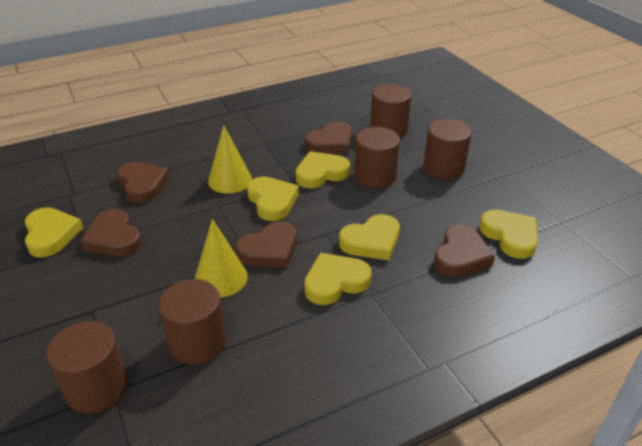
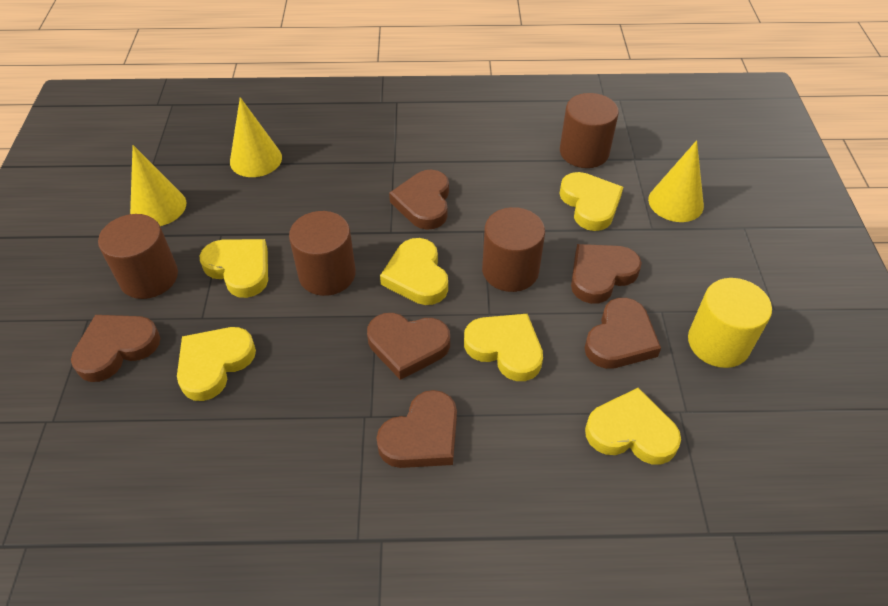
brown cylinder: 5 -> 4
brown heart: 5 -> 6
yellow cone: 2 -> 3
yellow cylinder: 0 -> 1

